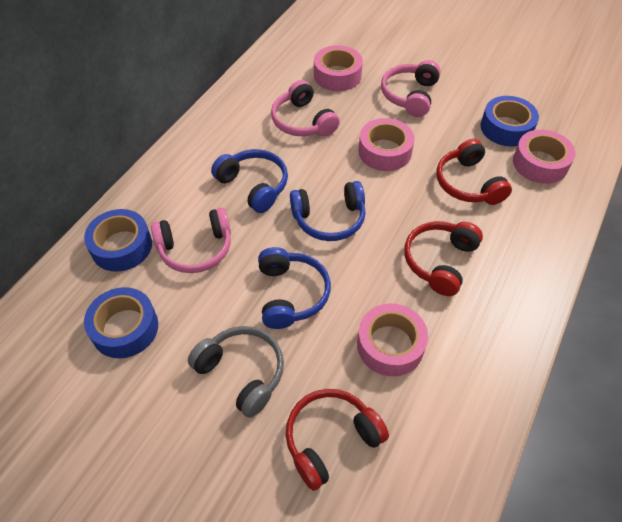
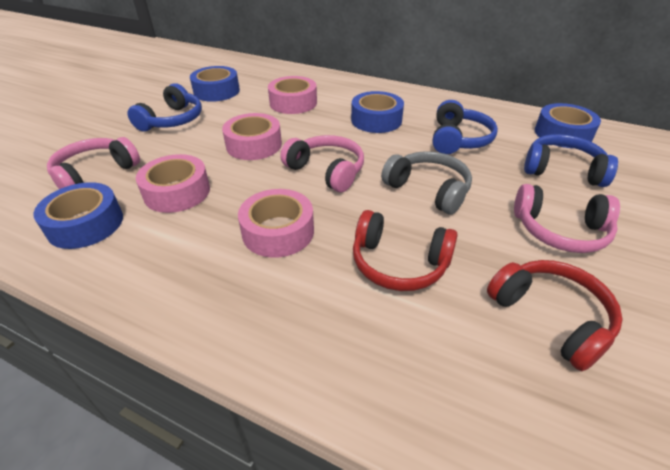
blue tape: 3 -> 4
red headphones: 3 -> 2

